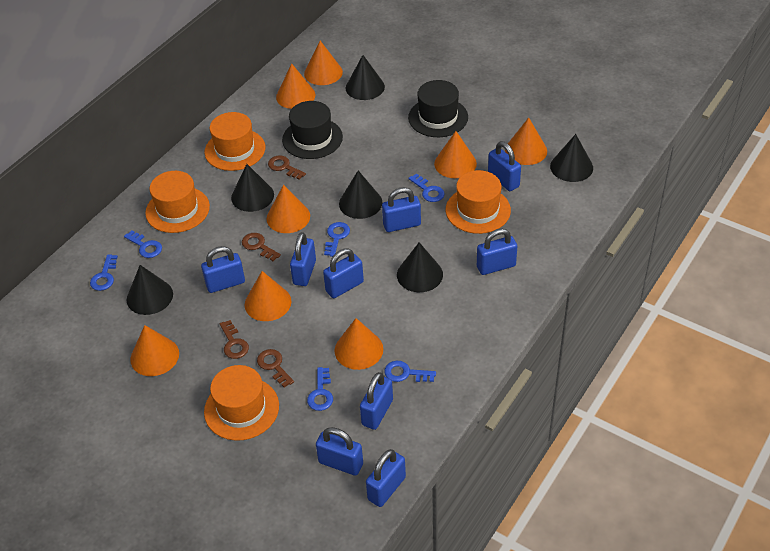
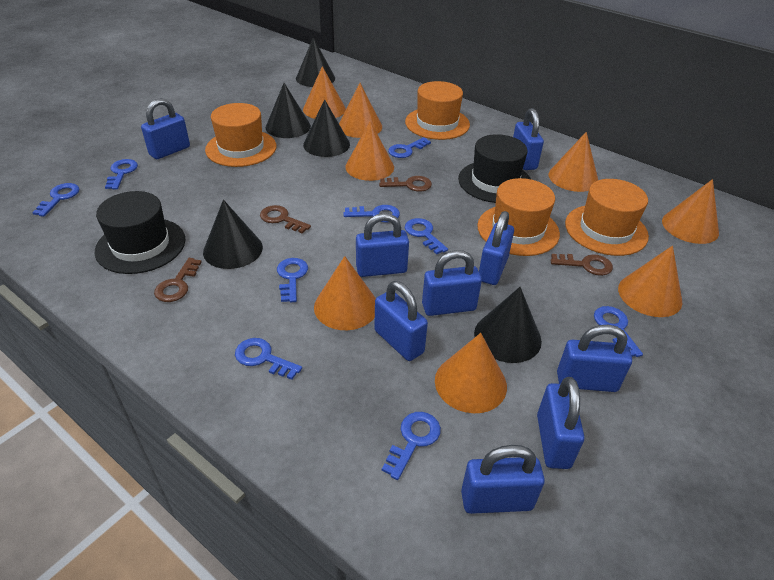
black cone: 6 -> 5
blue key: 6 -> 9

